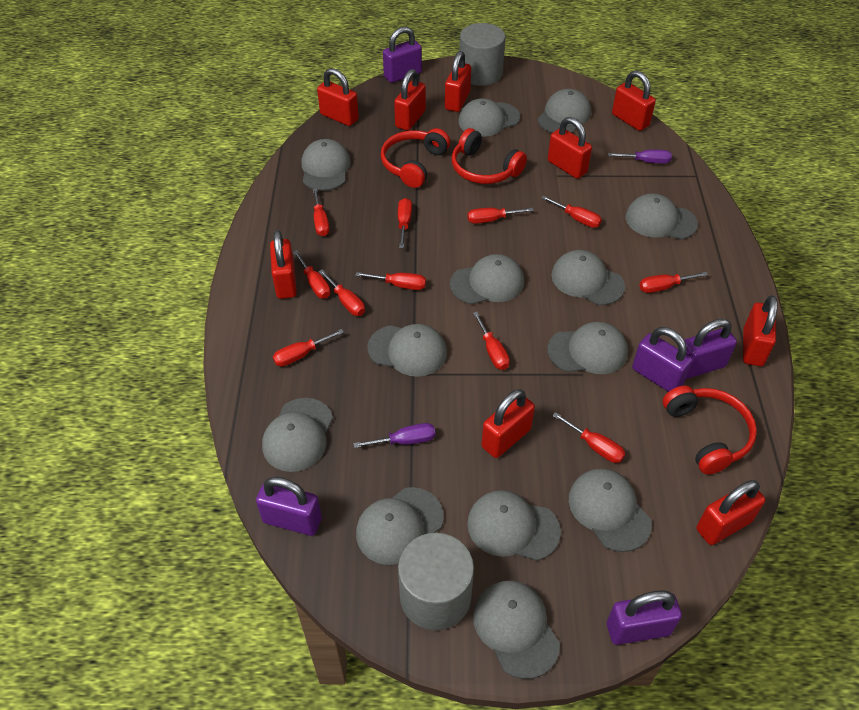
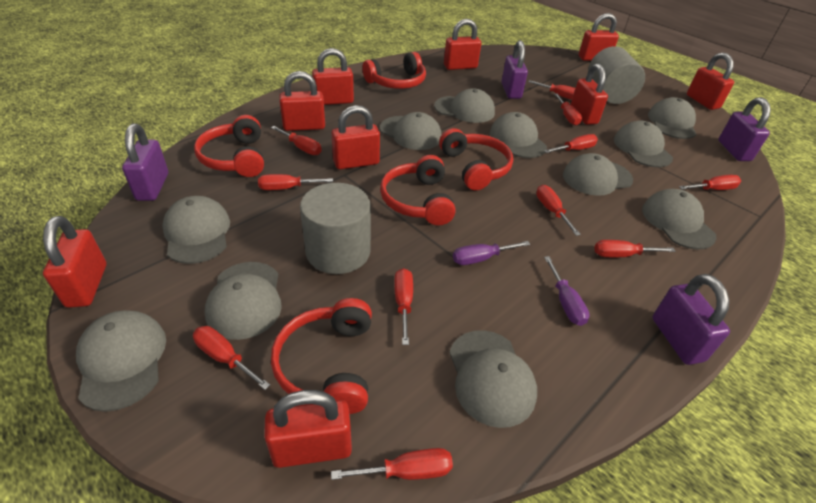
grey cap: 13 -> 11
purple padlock: 5 -> 4
red headphones: 3 -> 5

